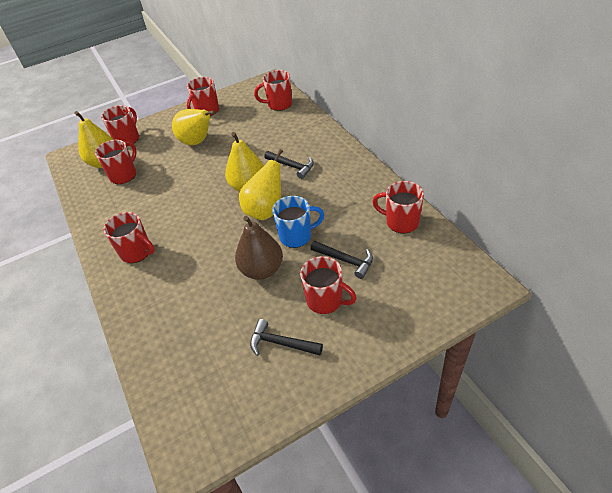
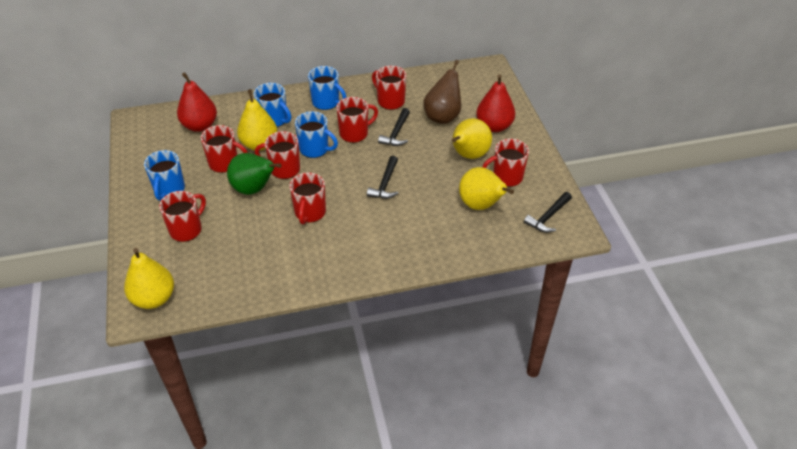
blue mug: 1 -> 4
green pear: 0 -> 1
red pear: 0 -> 2

